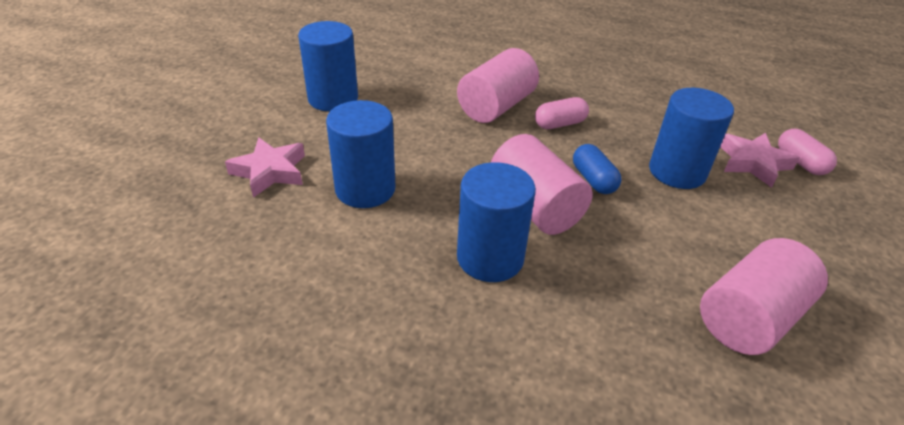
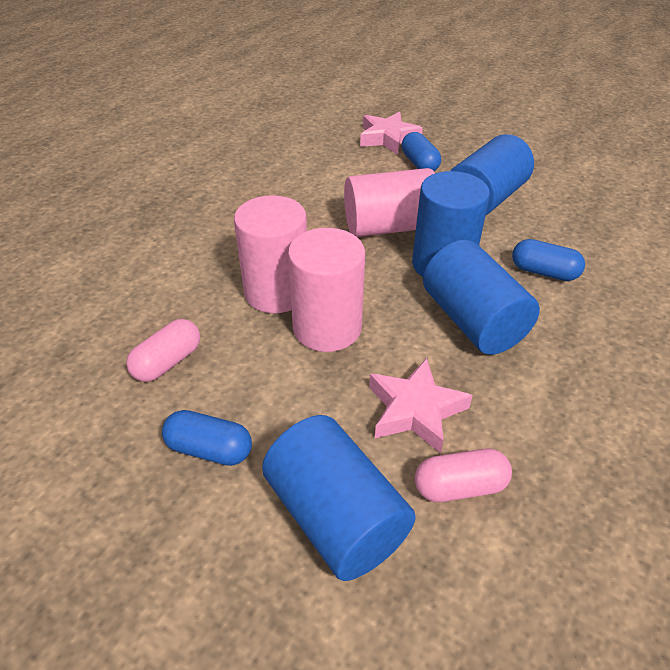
blue capsule: 1 -> 3

